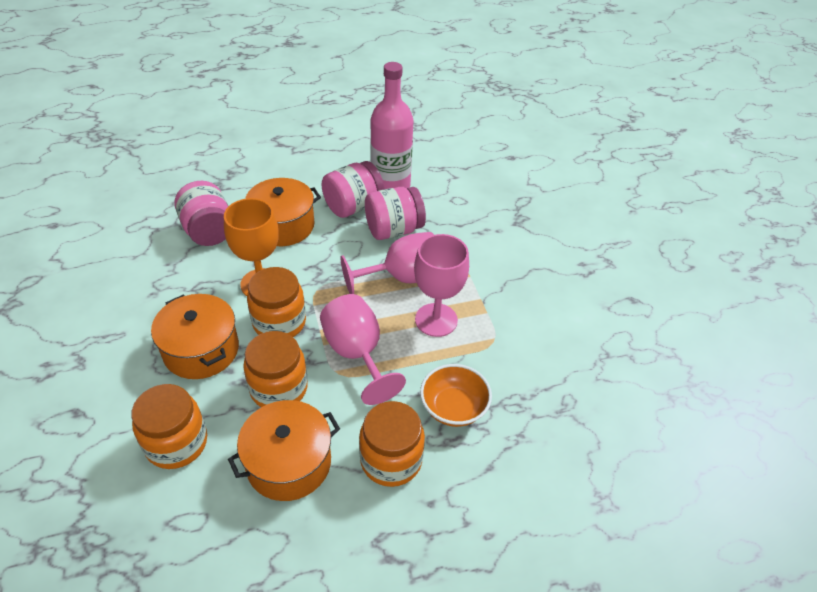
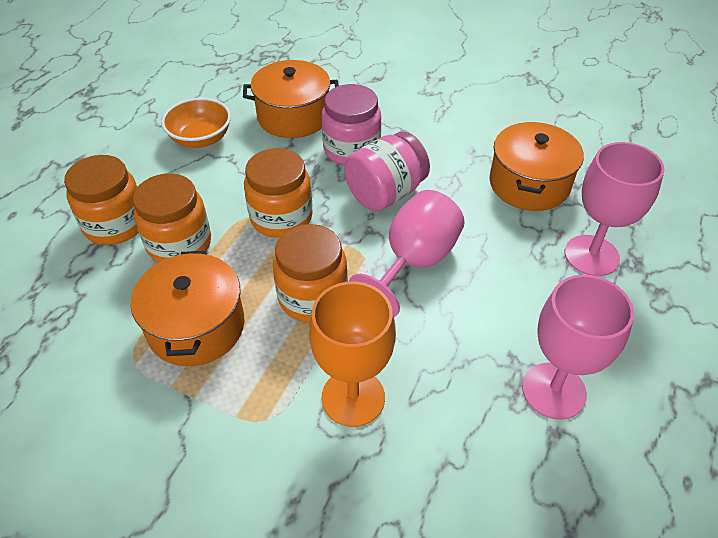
pink bottle: 1 -> 0
pink jar: 3 -> 2

